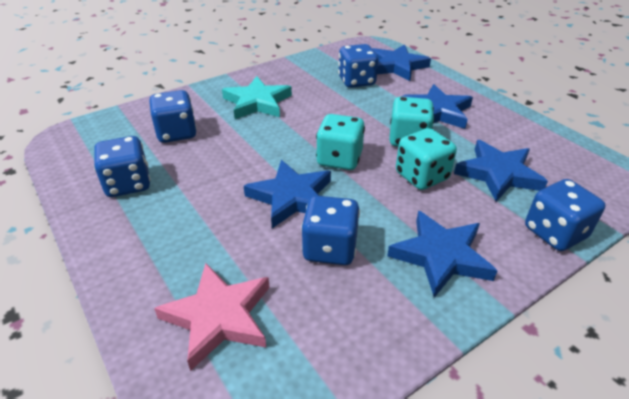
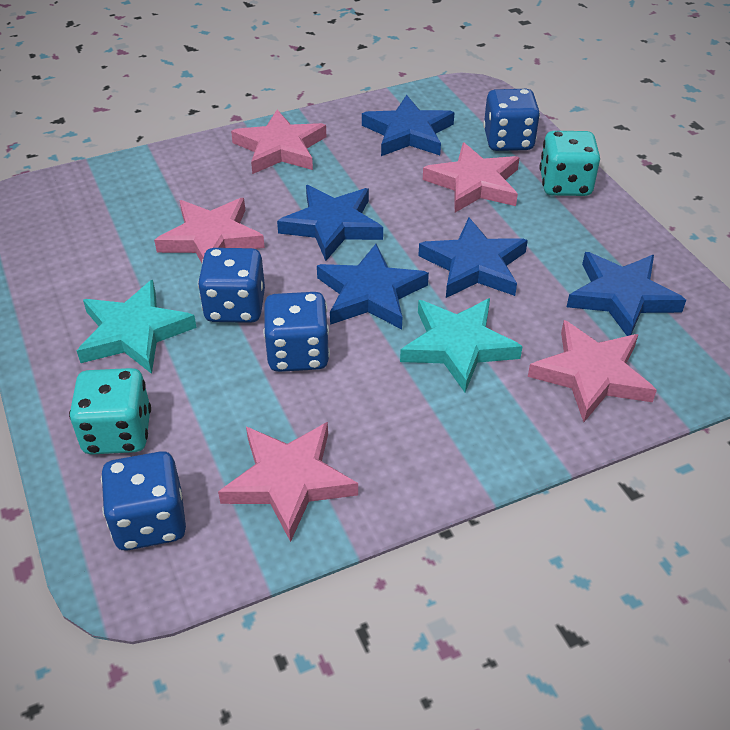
blue dice: 5 -> 4
pink star: 1 -> 5
turquoise dice: 3 -> 2
turquoise star: 1 -> 2

